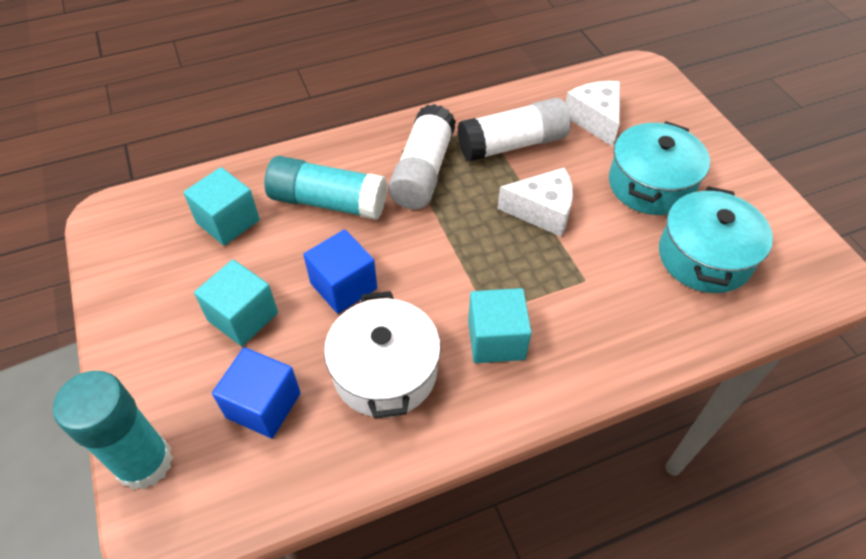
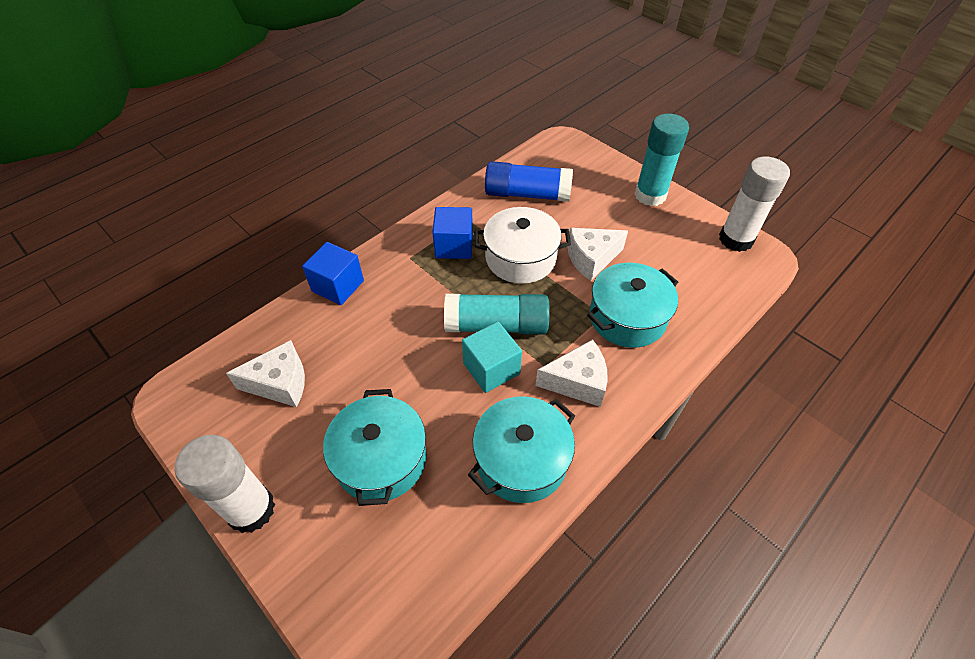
blue glue stick: 0 -> 1
turquoise cube: 3 -> 1
turquoise pot: 2 -> 3
white cheese: 2 -> 3

